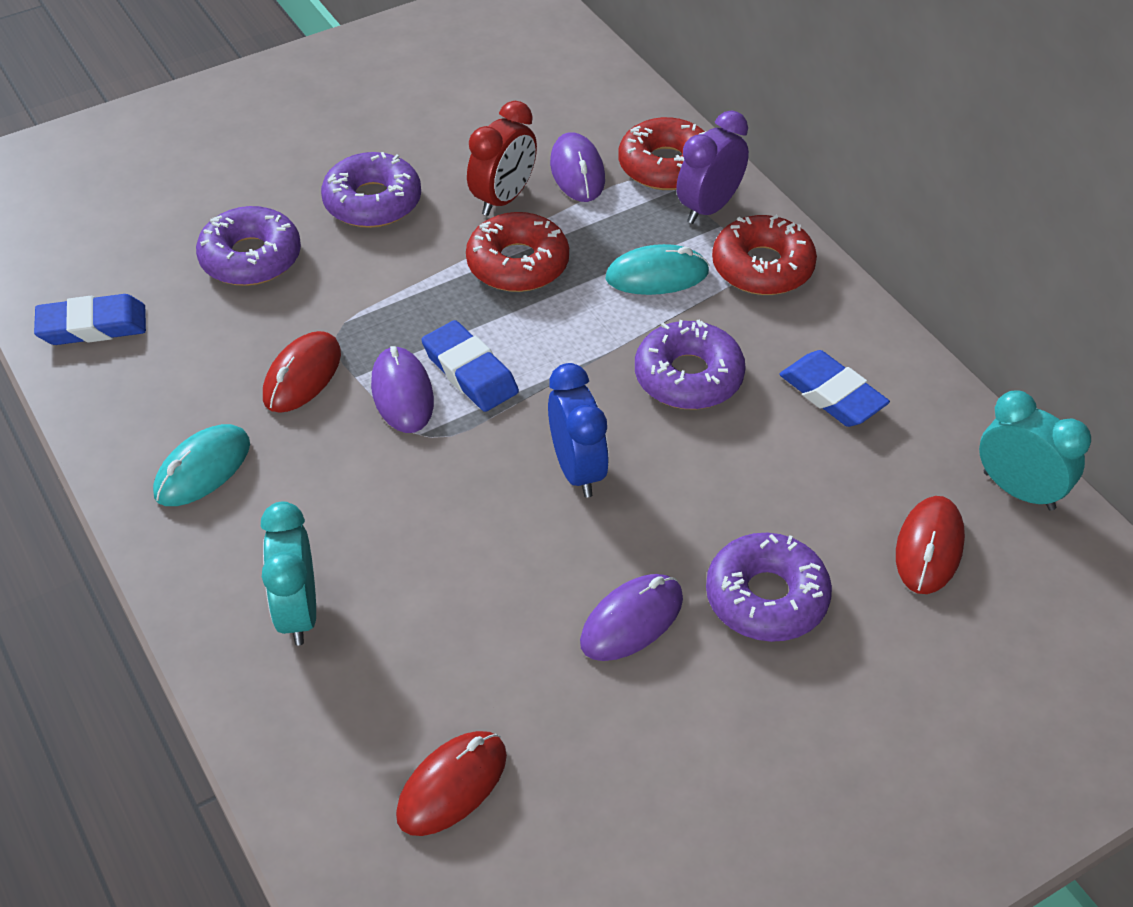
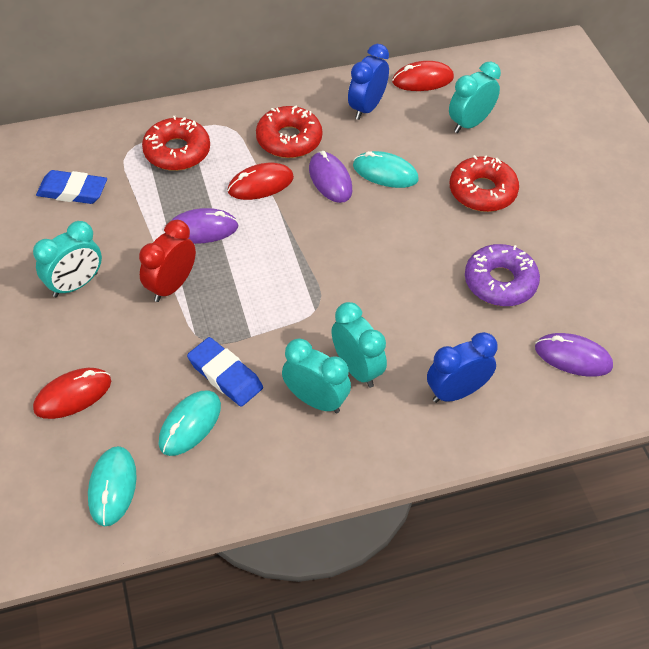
blue clock: 1 -> 2
blue eraser: 3 -> 2
purple clock: 1 -> 0
purple donut: 4 -> 1
turquoise clock: 2 -> 4
turquoise mouse: 2 -> 3

